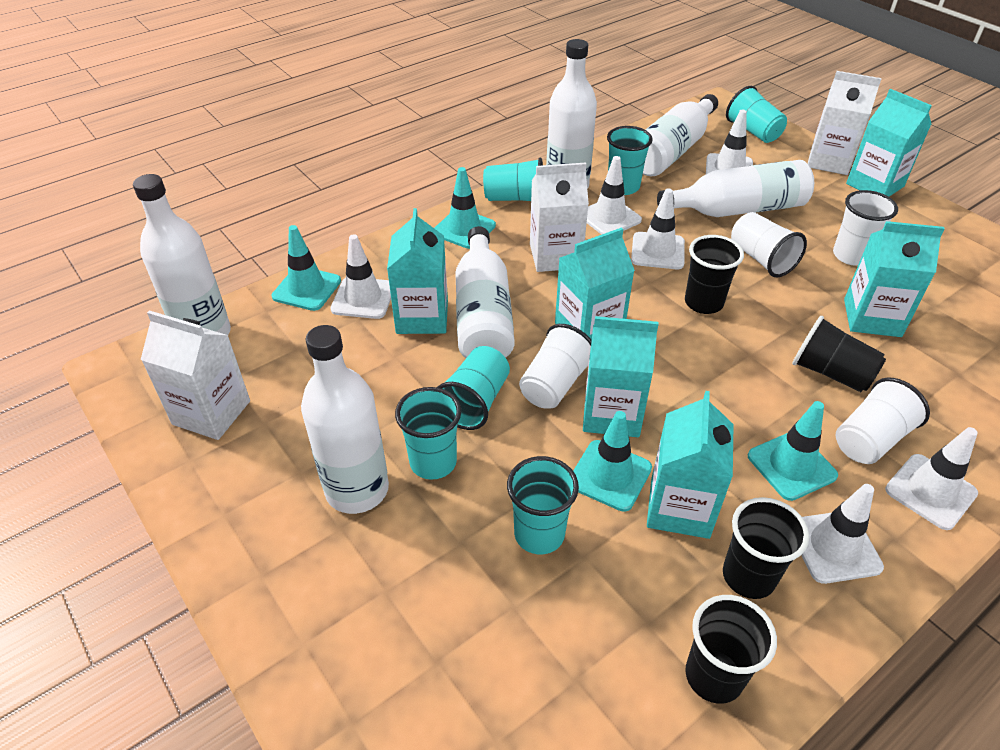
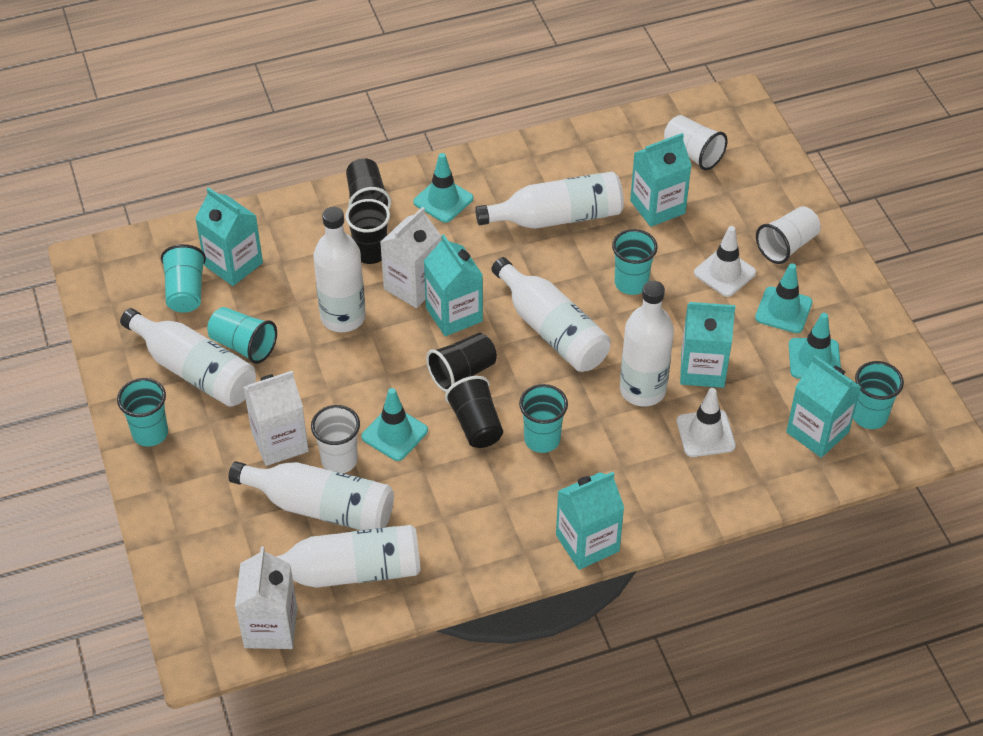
white bottle: 6 -> 7
white cup: 4 -> 3
white traffic cone: 6 -> 2

